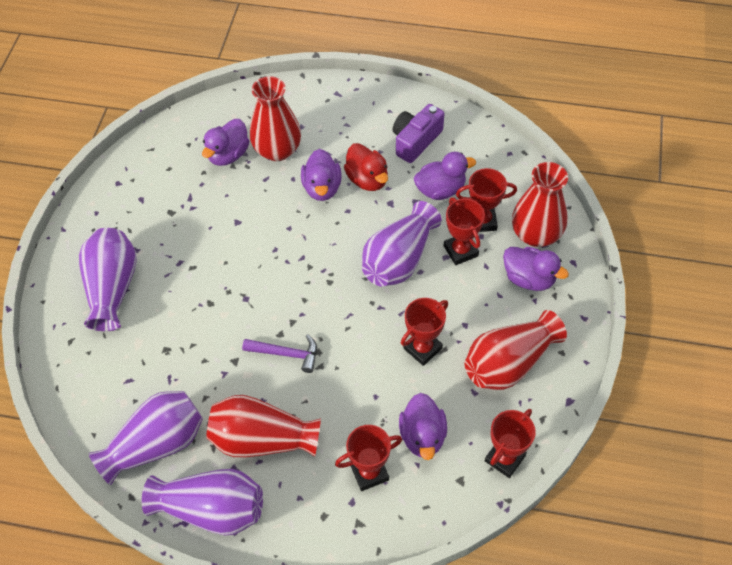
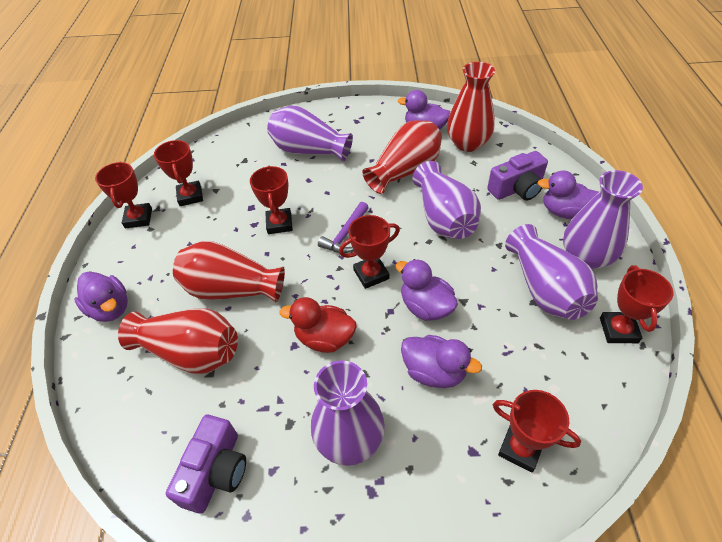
purple camera: 1 -> 2
purple vase: 4 -> 5
red trophy: 5 -> 6

